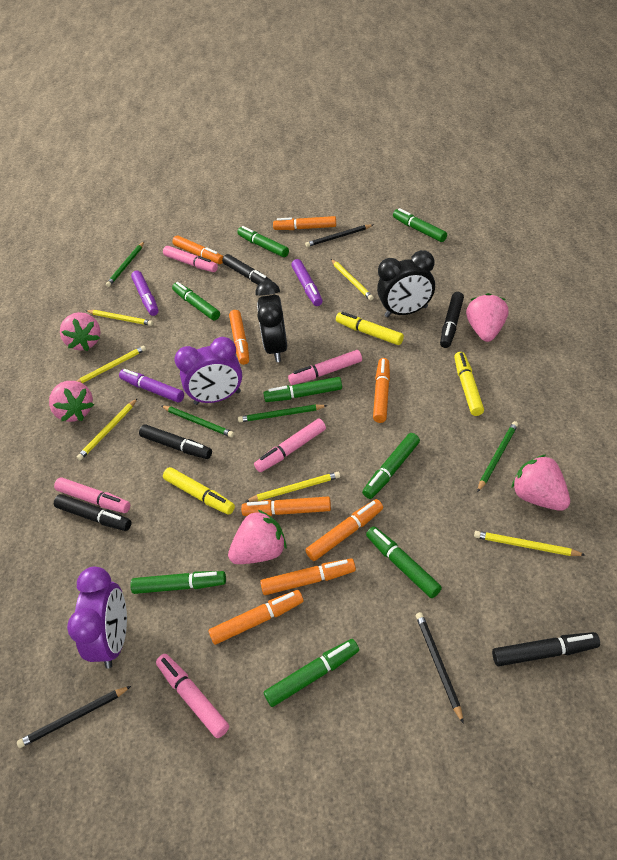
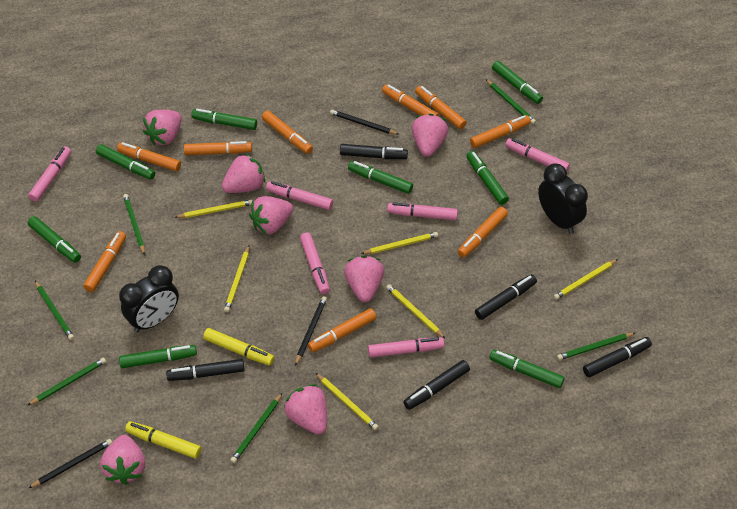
green pencil: 4 -> 6
orange marker: 8 -> 9
pink marker: 5 -> 6
pink strawberry: 5 -> 7
purple clock: 2 -> 0
purple marker: 3 -> 0
yellow marker: 3 -> 2

